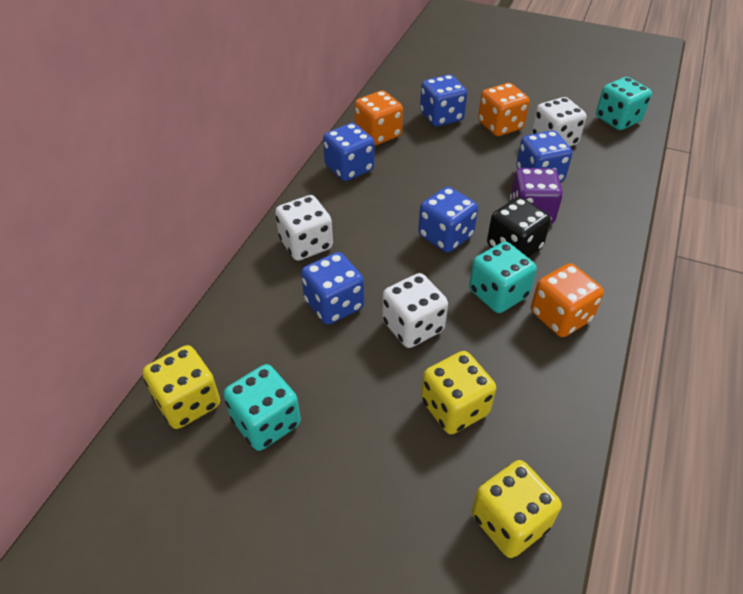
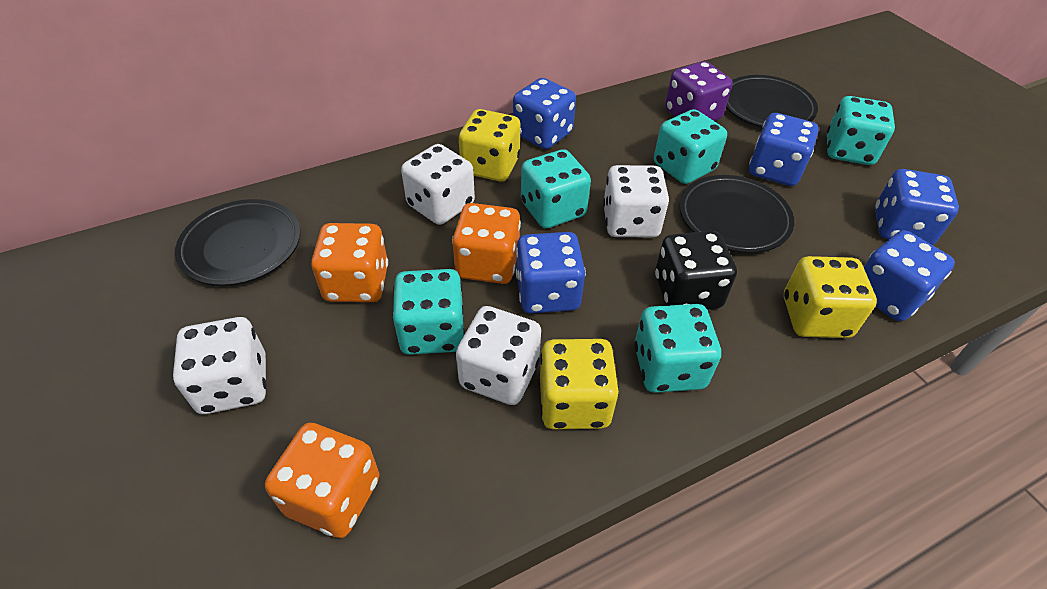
black plate: 0 -> 3
turquoise dice: 3 -> 5
white dice: 3 -> 4

